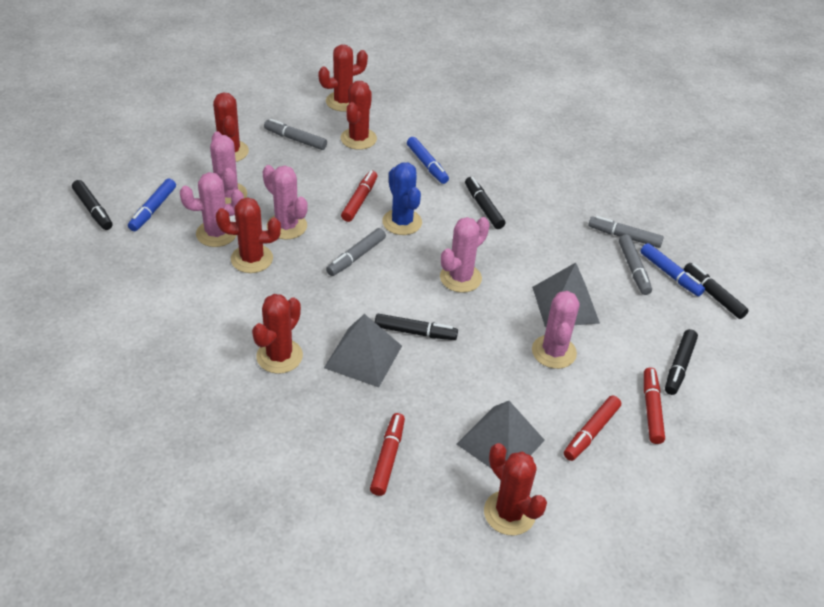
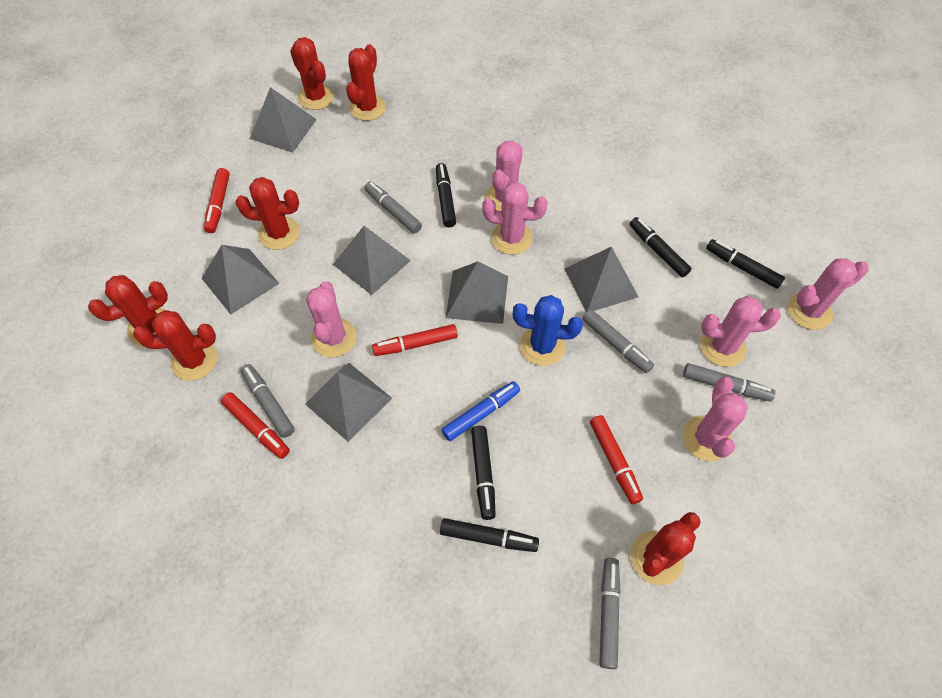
blue marker: 3 -> 1
grey marker: 4 -> 5
grey pyramid: 3 -> 6
pink cactus: 5 -> 6

